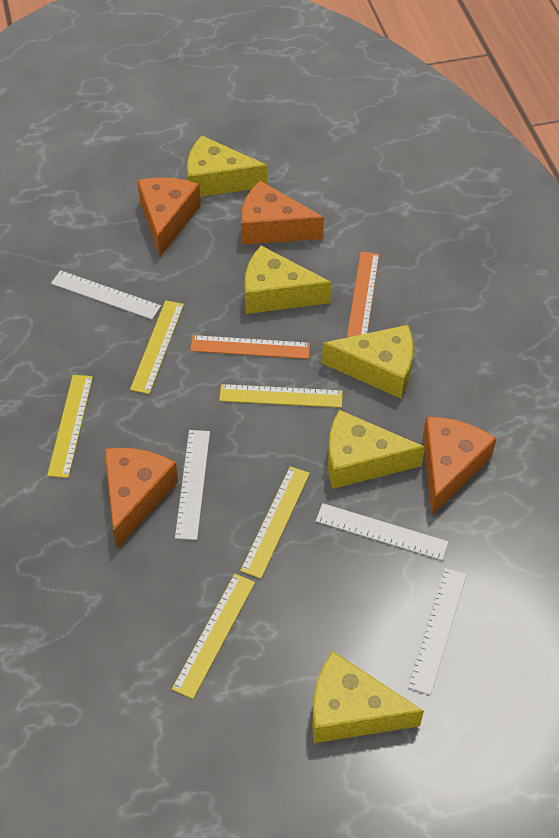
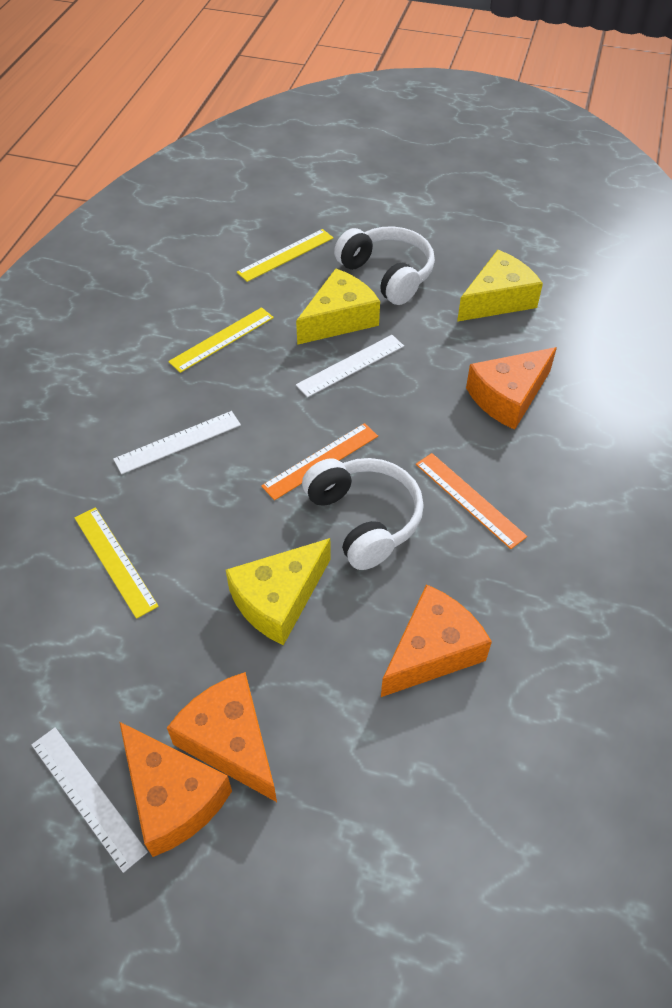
white headphones: 0 -> 2
white ruler: 4 -> 3
yellow cheese: 5 -> 3
yellow ruler: 5 -> 3

